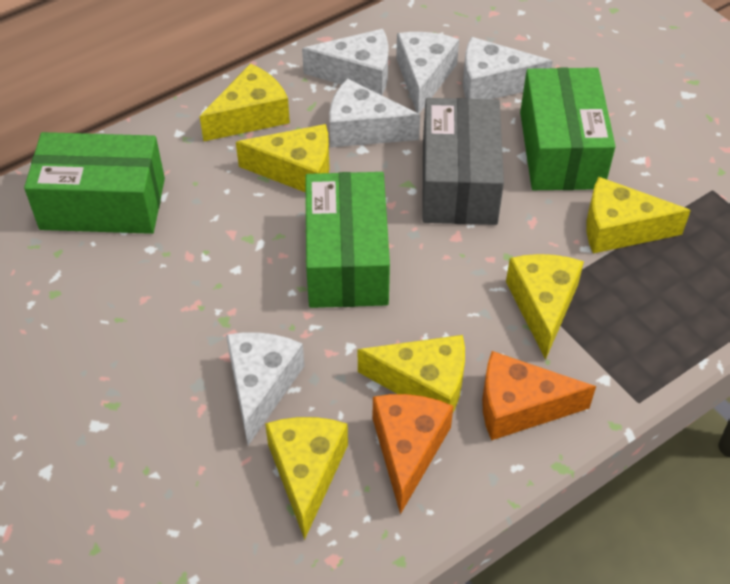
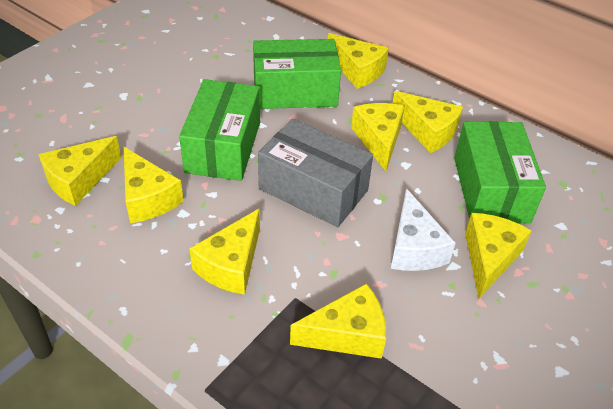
orange cheese: 2 -> 0
white cheese: 5 -> 1
yellow cheese: 6 -> 8

